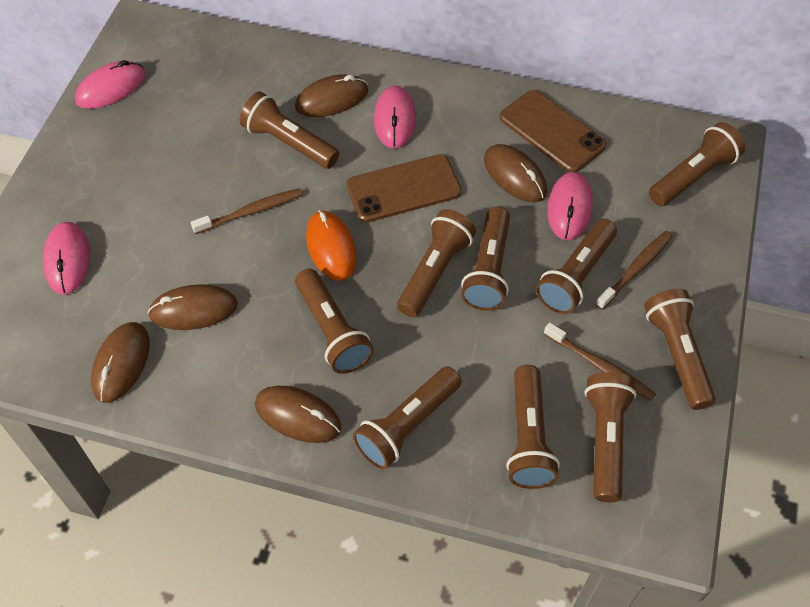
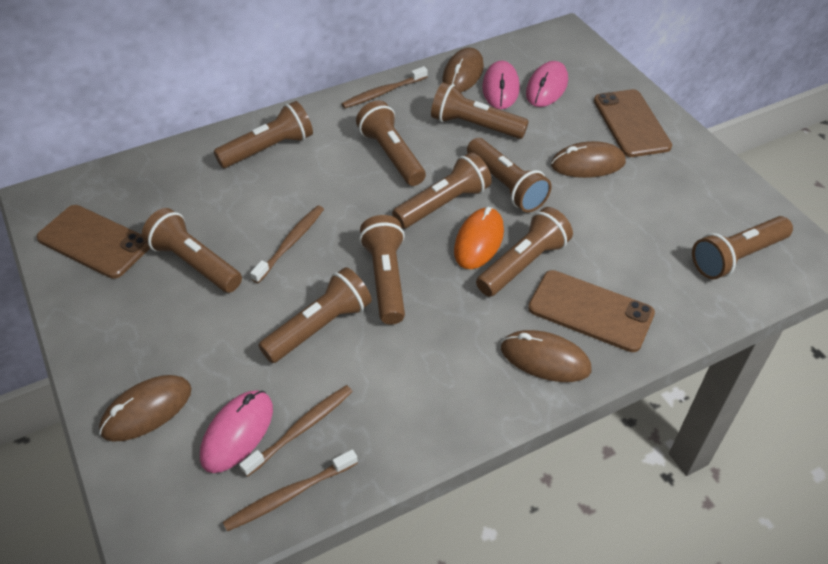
brown mouse: 5 -> 4
brown phone: 2 -> 3
brown toothbrush: 3 -> 4
pink mouse: 4 -> 3

